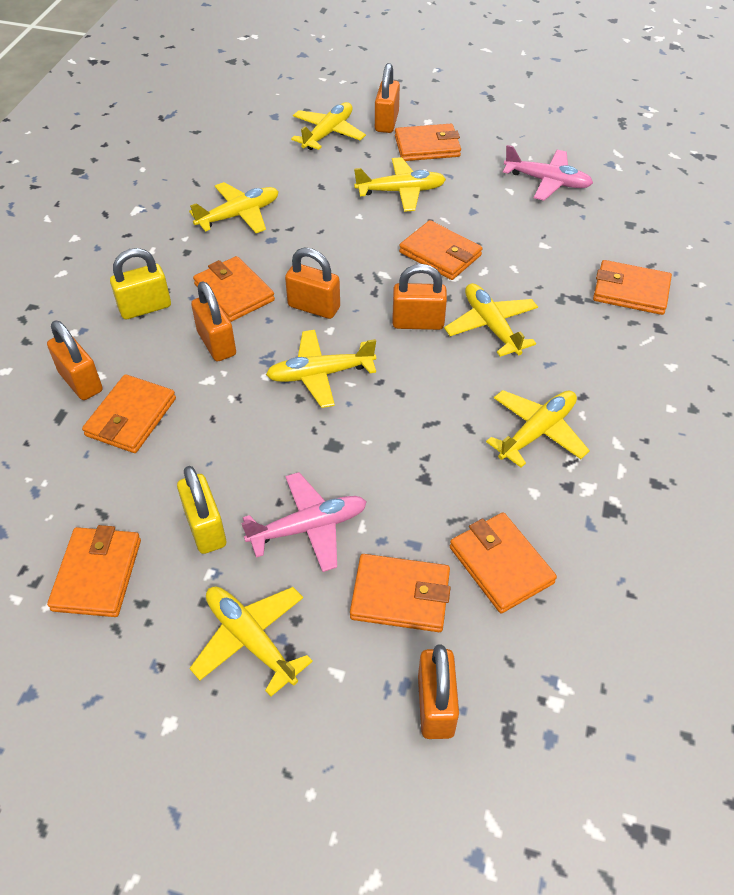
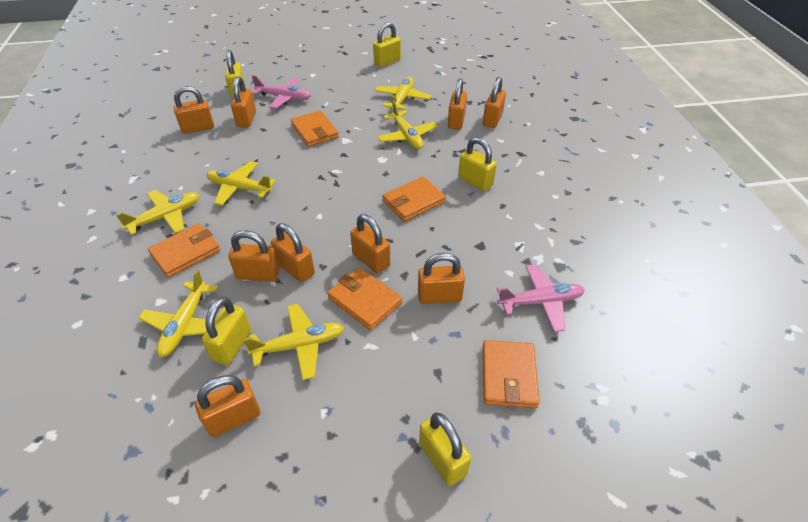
orange padlock: 6 -> 9
orange wallet: 8 -> 5
yellow padlock: 2 -> 5
yellow plane: 7 -> 6

